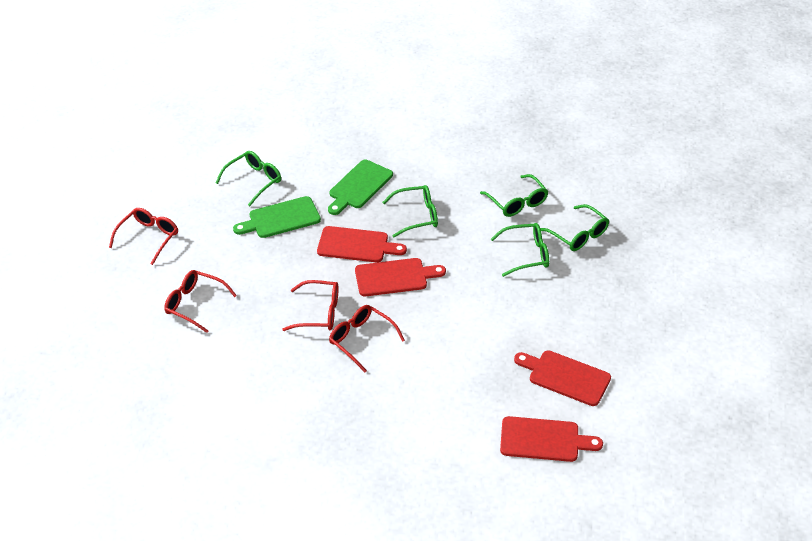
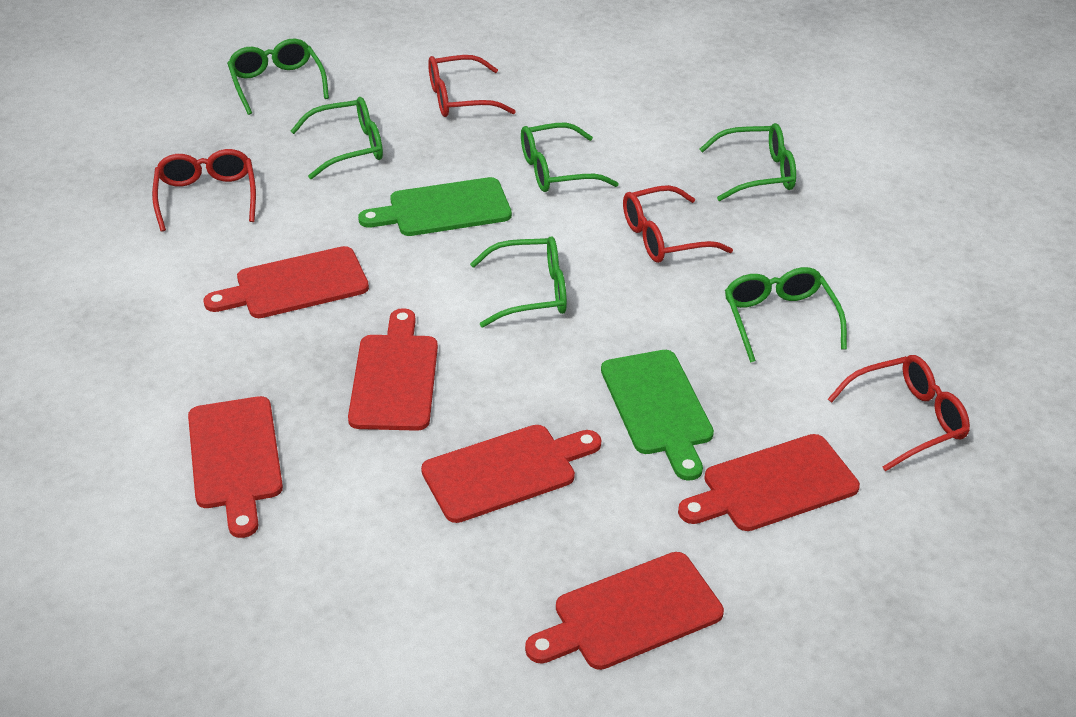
green glasses: 5 -> 6
red cutting board: 4 -> 6

